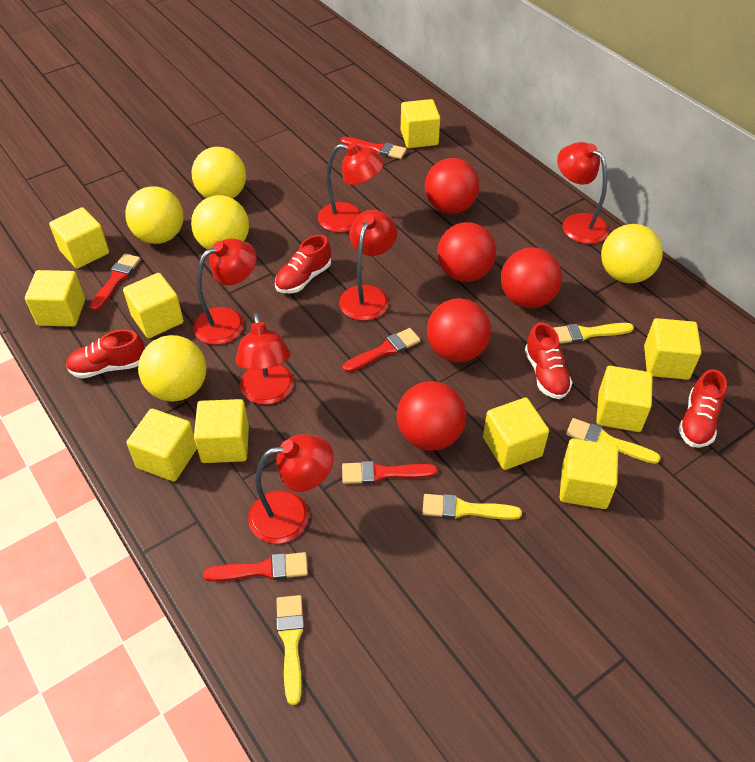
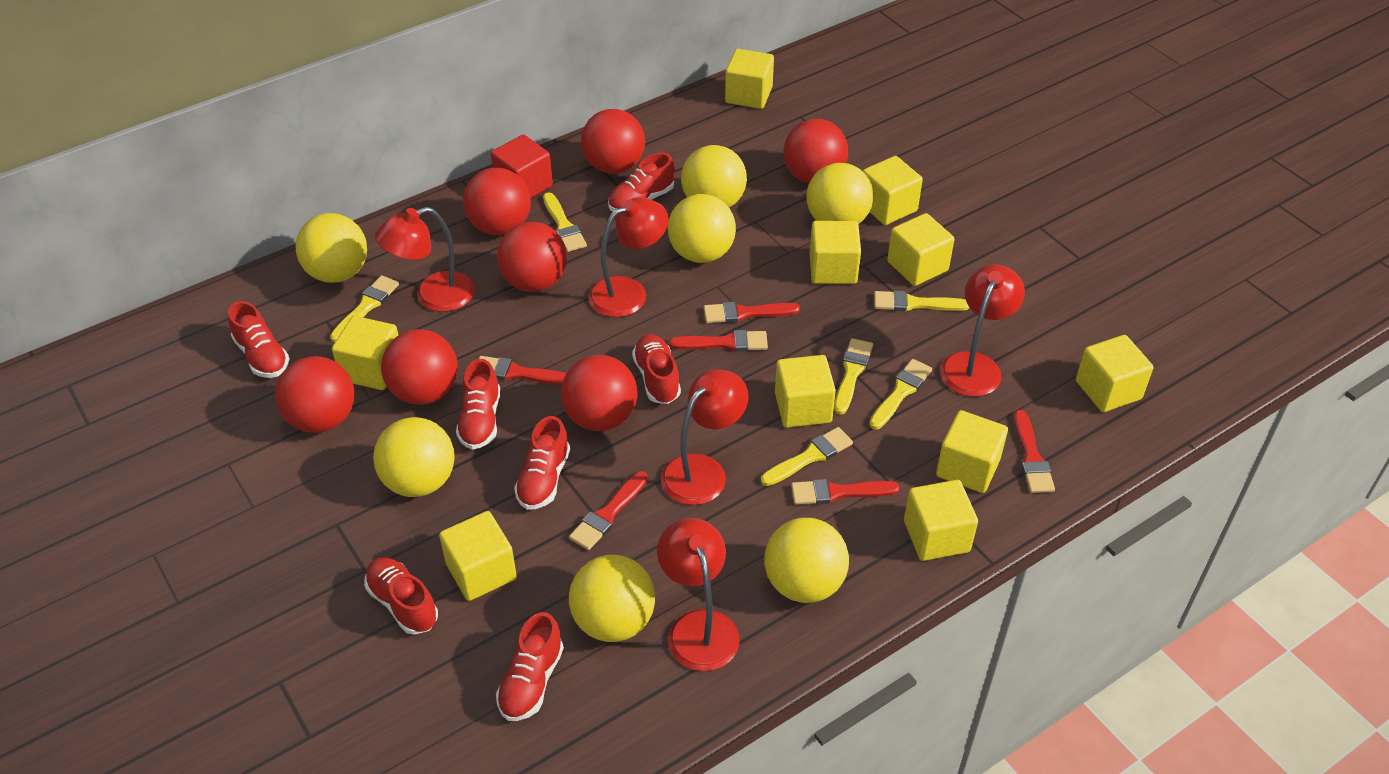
red ball: 5 -> 7
red brush: 5 -> 6
red cube: 0 -> 1
red lamp: 6 -> 5
red shoe: 4 -> 7
yellow ball: 5 -> 7
yellow brush: 4 -> 6

